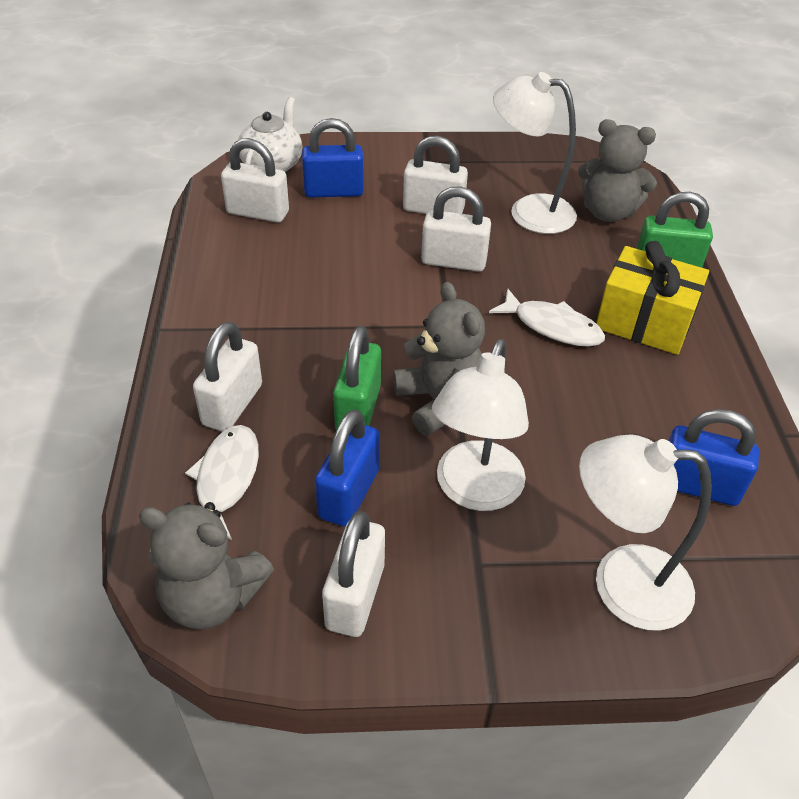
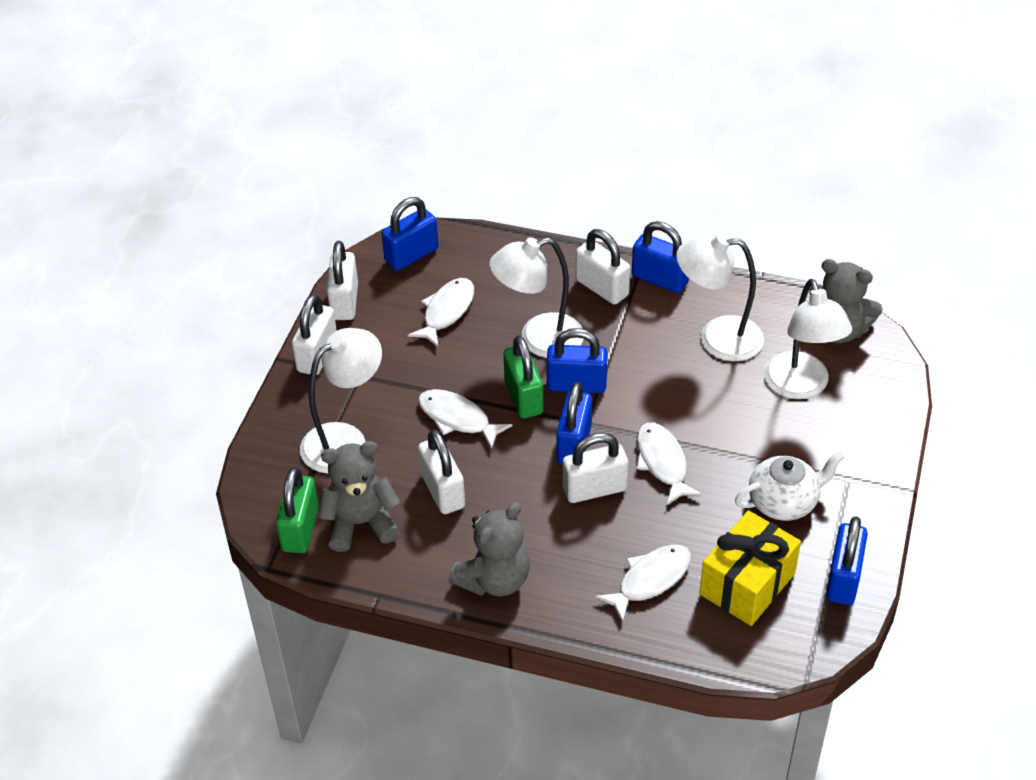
blue padlock: 3 -> 5
white fish: 2 -> 4
white lamp: 3 -> 4

